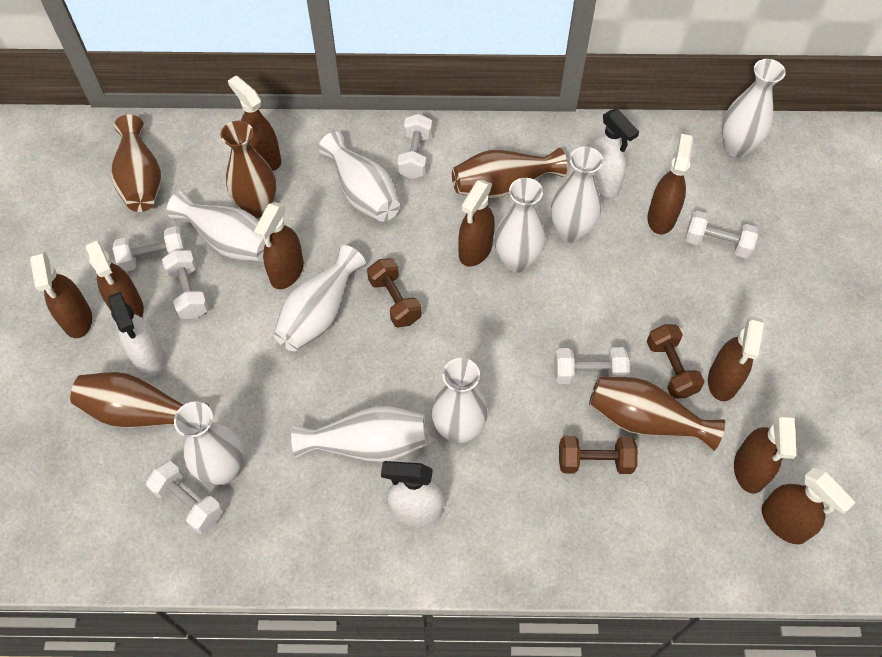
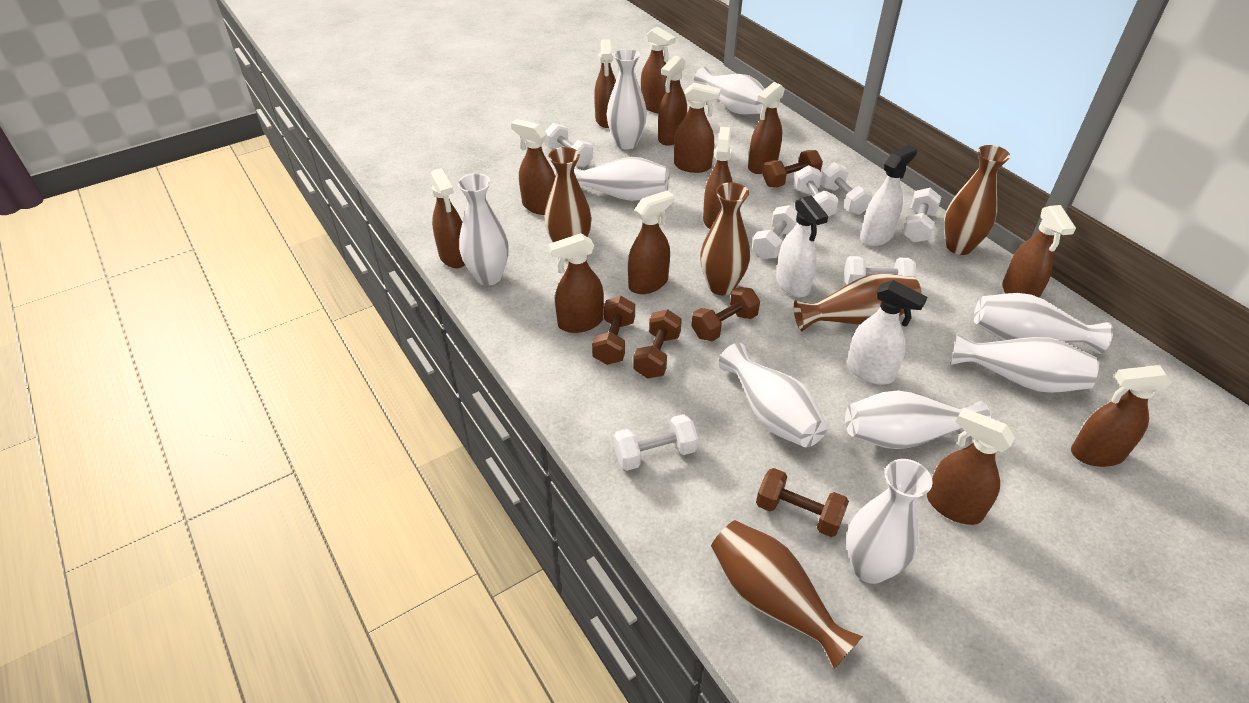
brown dumbbell: 3 -> 5
brown spray bottle: 9 -> 13
white dumbbell: 6 -> 7

